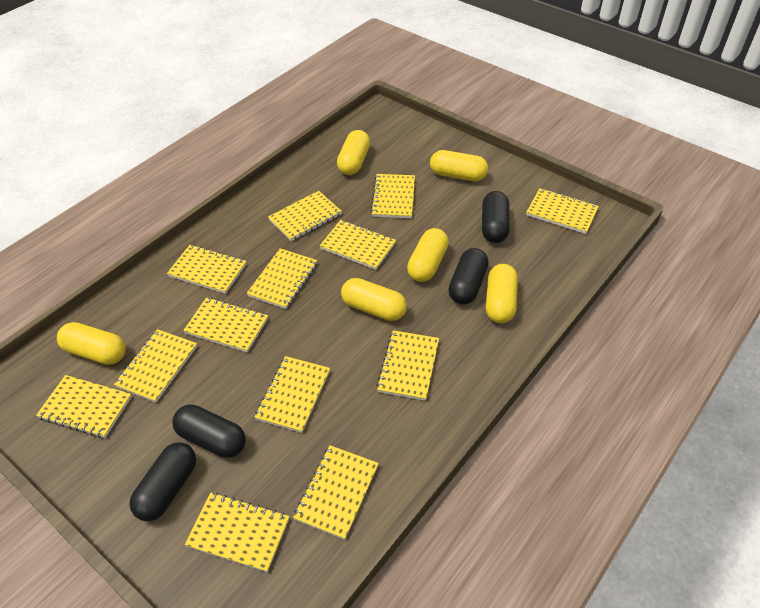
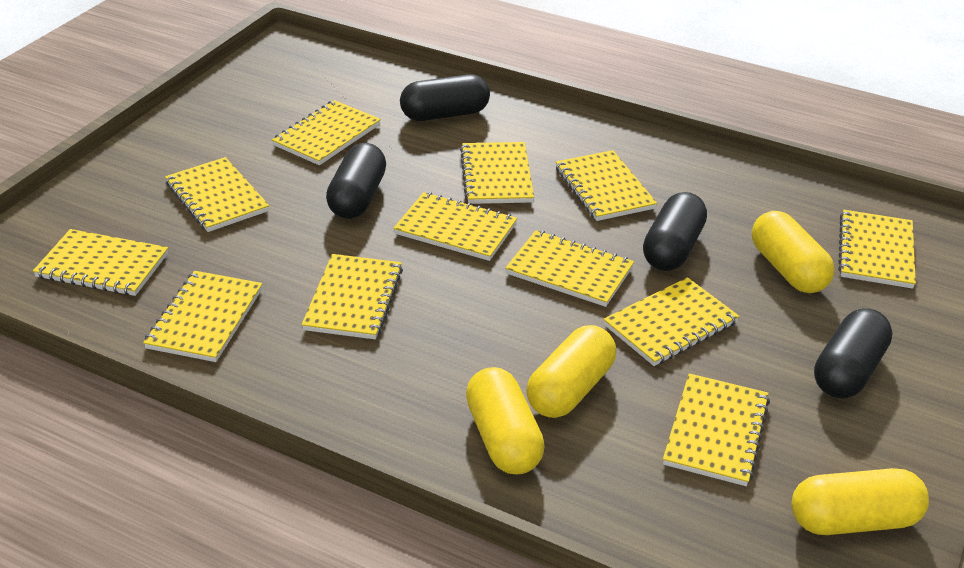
yellow capsule: 6 -> 4
yellow notebook: 13 -> 12

